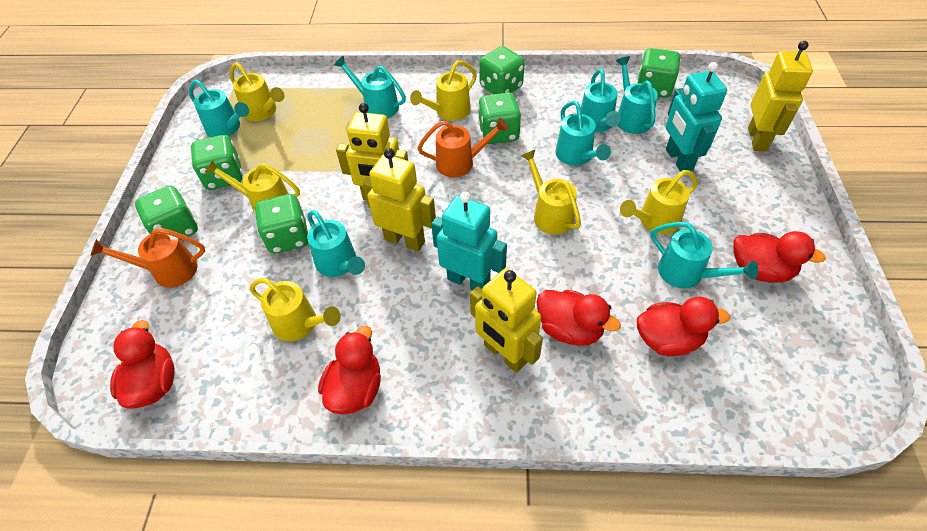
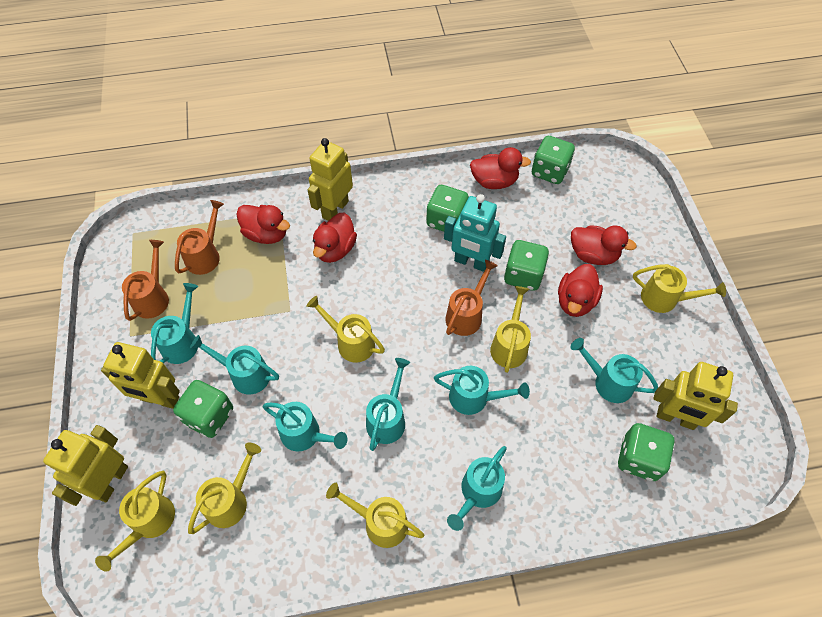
green dice: 6 -> 5
orange watering can: 2 -> 3
turquoise robot: 2 -> 1

